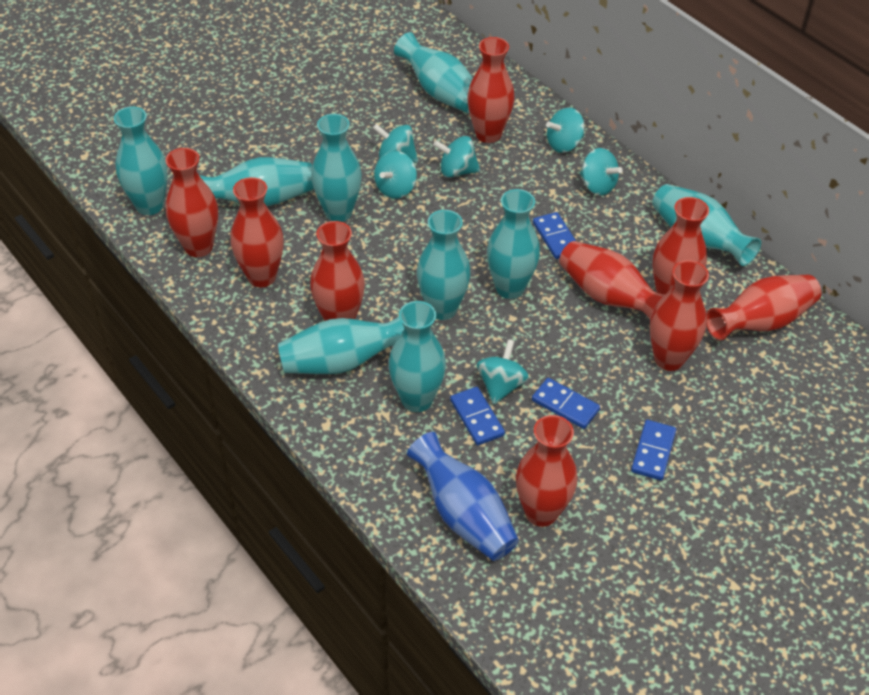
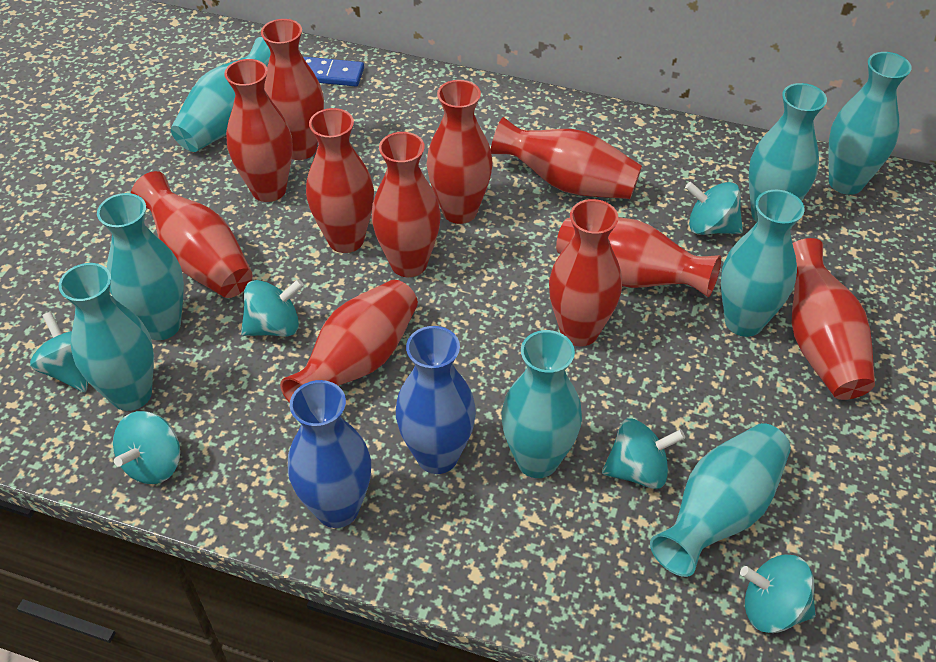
blue domino: 4 -> 1
blue vase: 1 -> 2
red vase: 9 -> 11
turquoise vase: 9 -> 8

